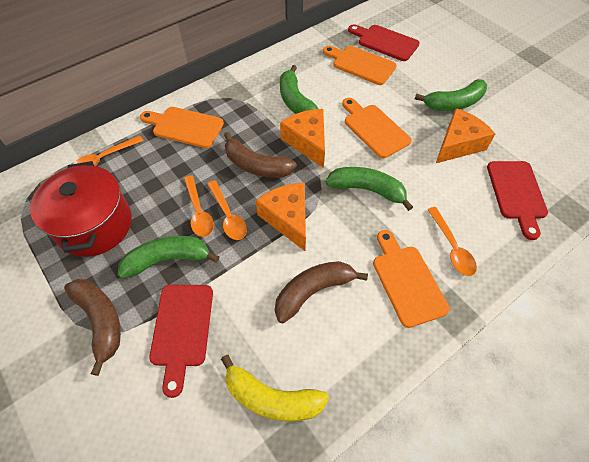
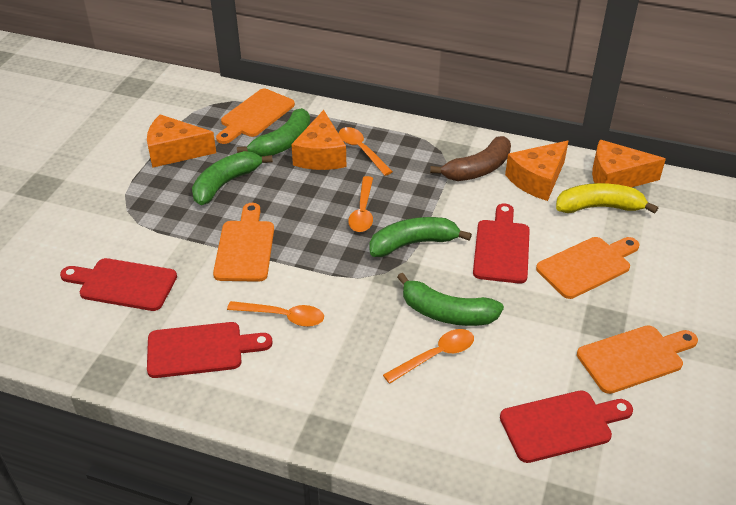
brown banana: 3 -> 1
orange cheese: 3 -> 4
red cutting board: 3 -> 4
red pot: 1 -> 0

